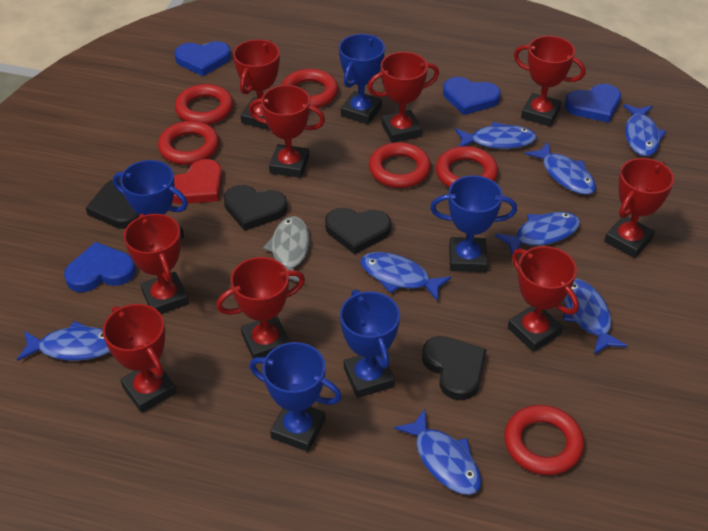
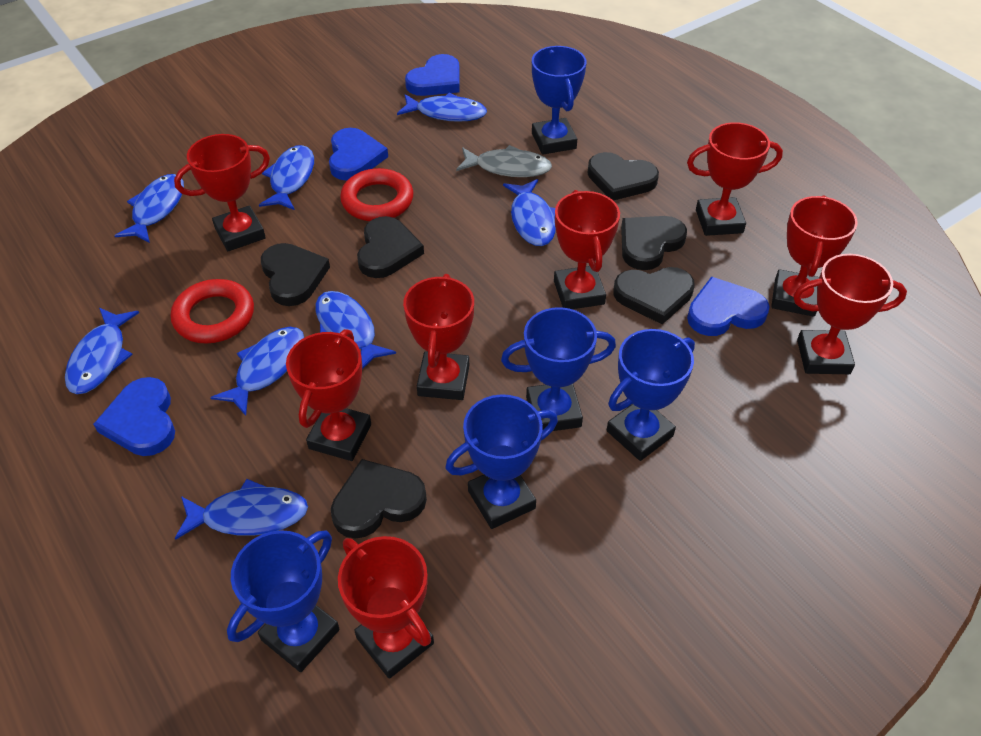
black heart: 4 -> 6
red heart: 1 -> 0
red ring: 6 -> 2
red trophy: 9 -> 8

